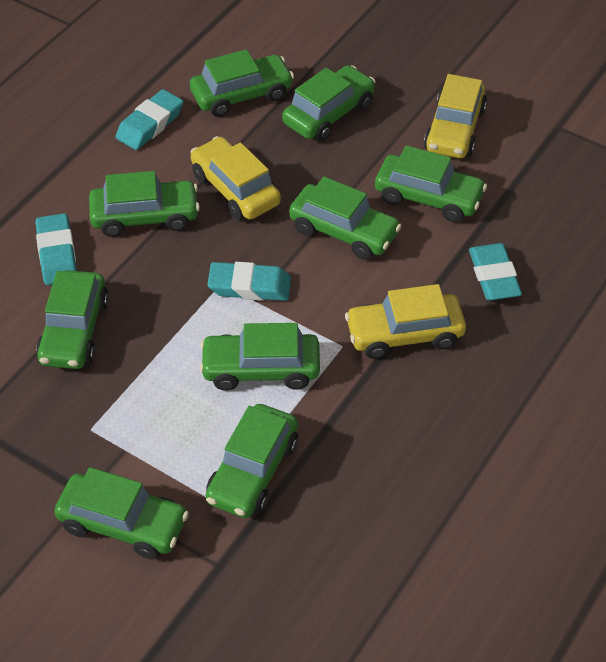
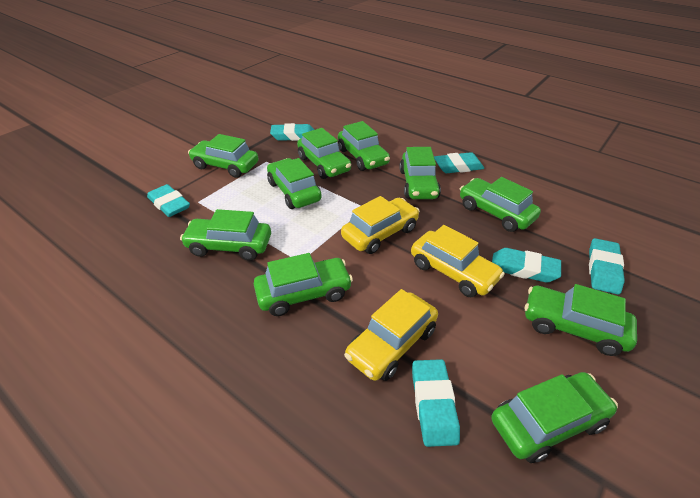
green car: 9 -> 10
turquoise eraser: 4 -> 6

